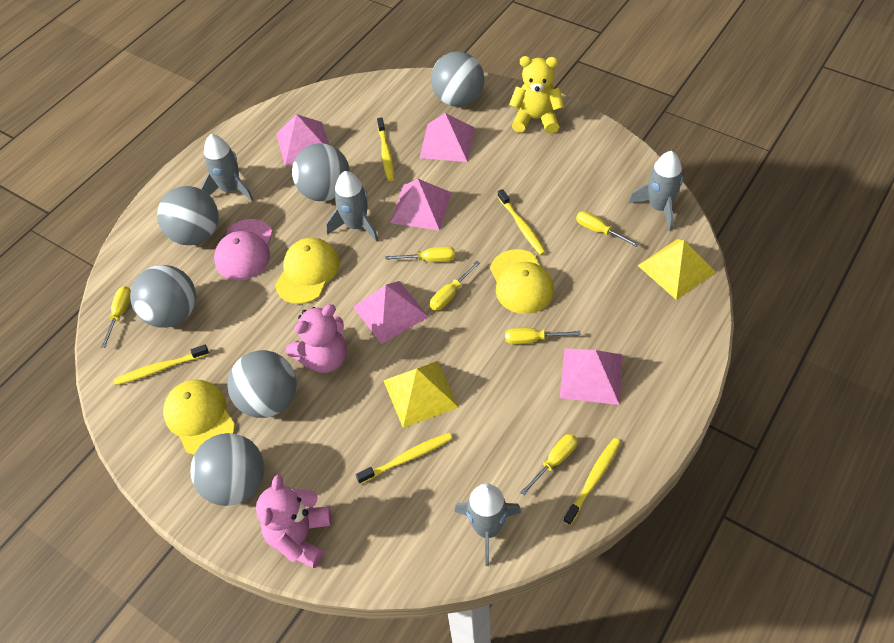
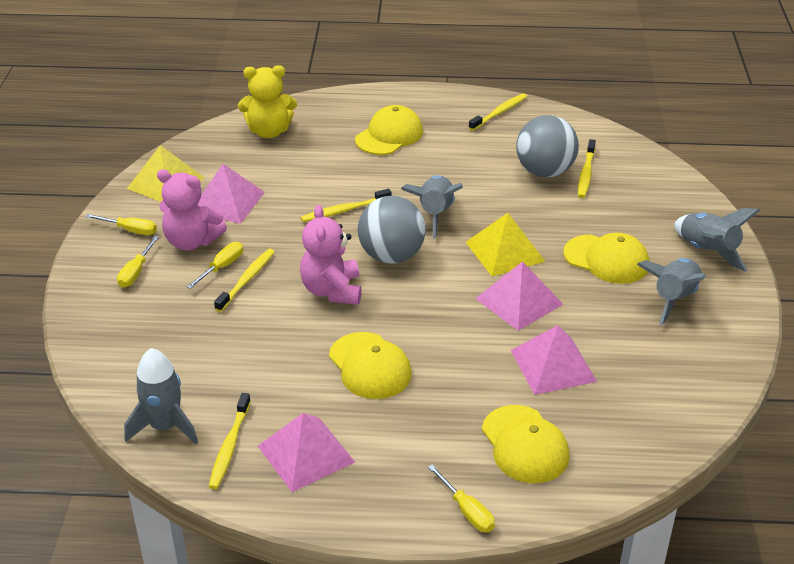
grey ball: 6 -> 2
pink cap: 1 -> 0
pink pyramid: 5 -> 4
yellow cap: 3 -> 4
yellow screwdriver: 6 -> 4

